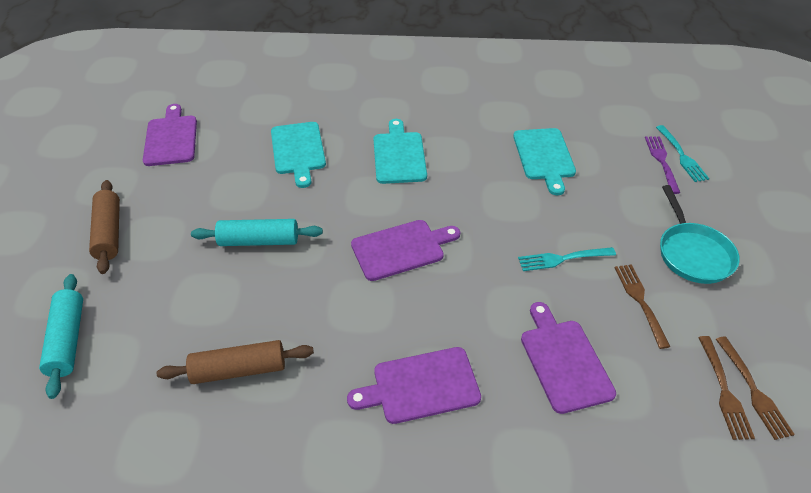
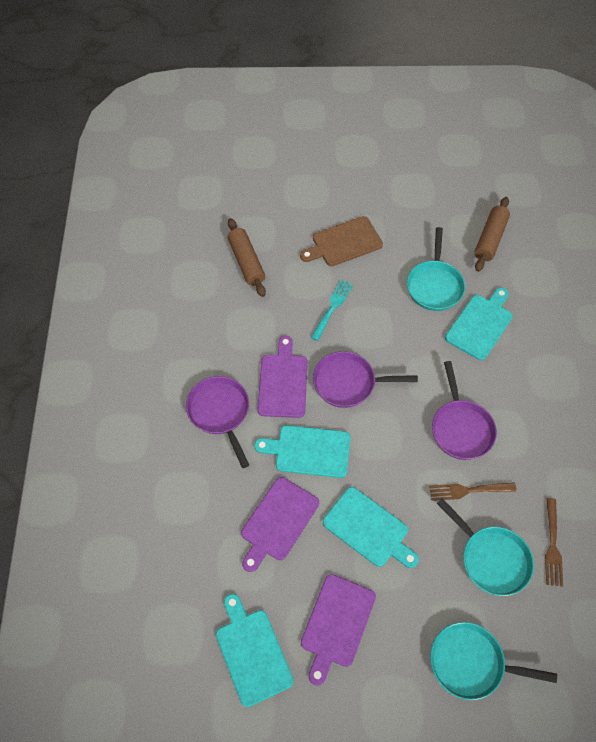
brown cutting board: 0 -> 1
brown fork: 3 -> 2
purple cutting board: 4 -> 3
purple fork: 1 -> 0
purple pan: 0 -> 3
turquoise cutting board: 3 -> 4
turquoise fork: 2 -> 1
turquoise pan: 1 -> 3
turquoise rolling pin: 2 -> 0

